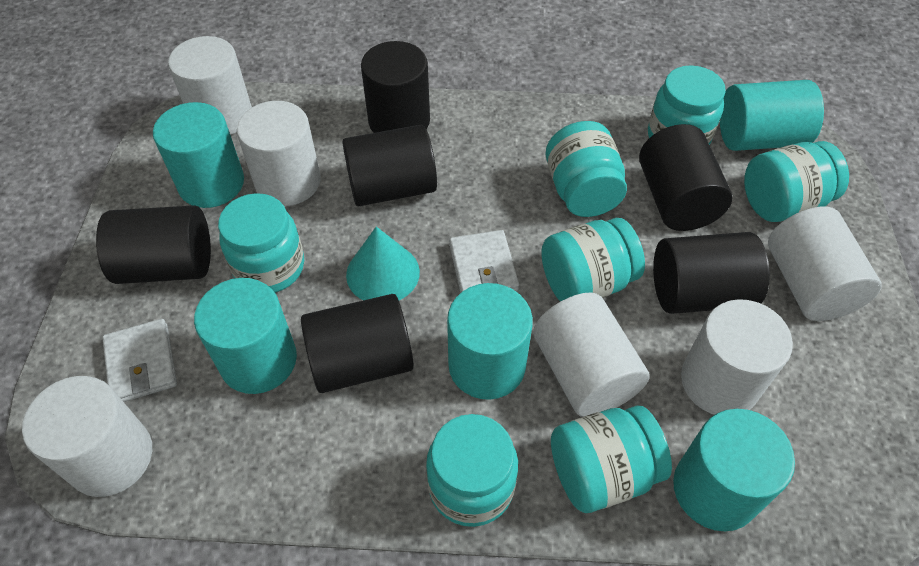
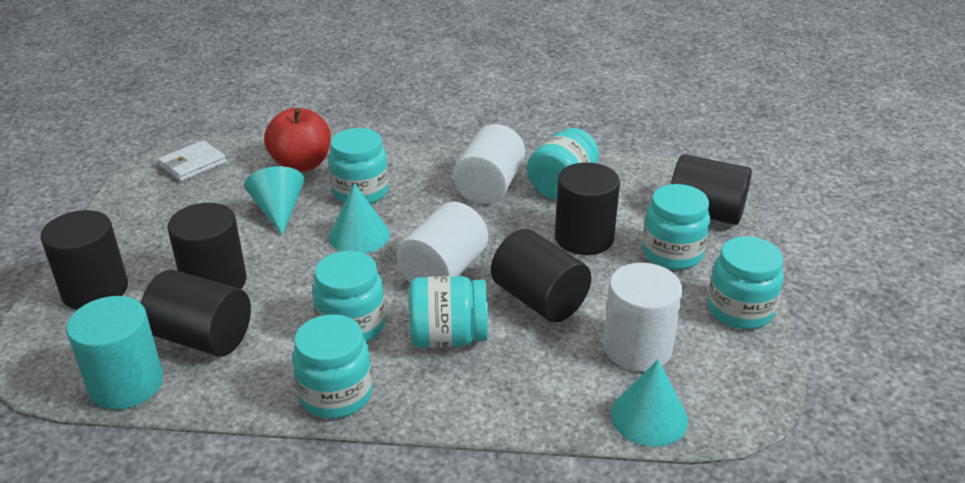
red apple: 0 -> 1
turquoise cone: 1 -> 3
turquoise cylinder: 5 -> 1
white cylinder: 6 -> 3
white wallet: 2 -> 1

